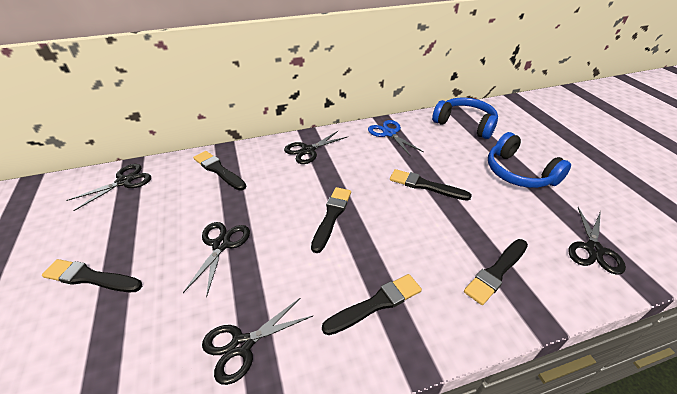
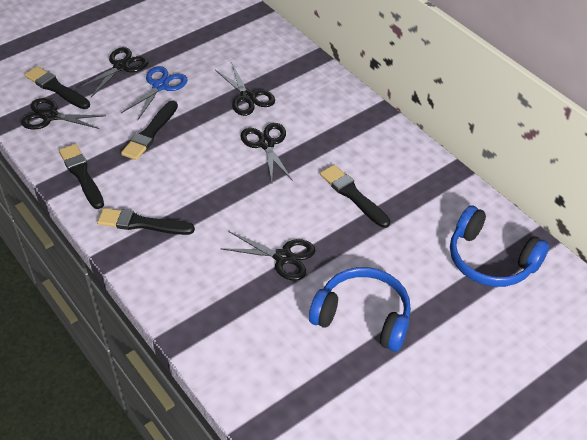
black brush: 6 -> 5

